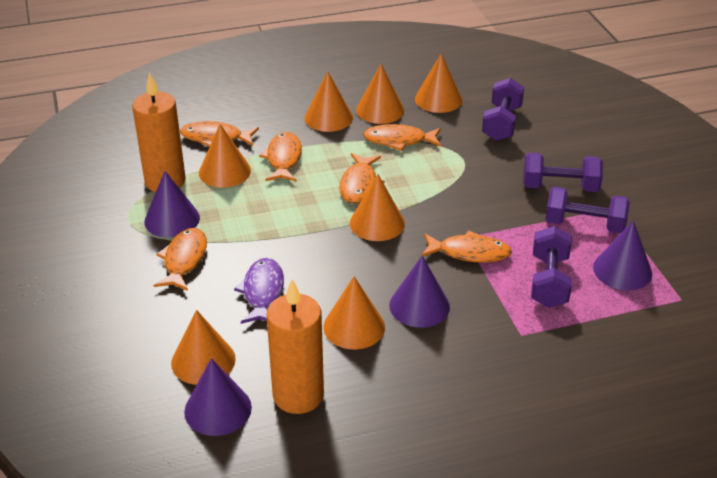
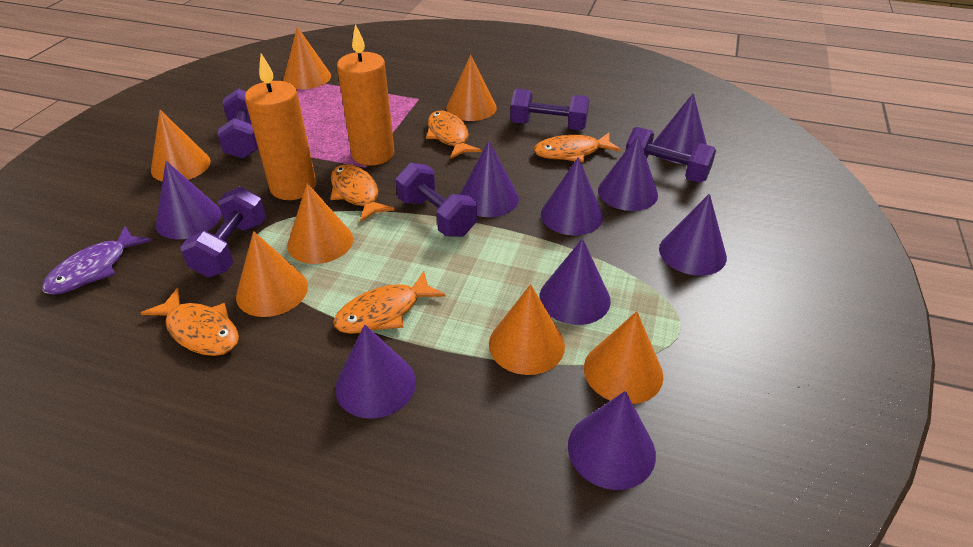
orange fish: 6 -> 5
purple cone: 4 -> 9
purple dumbbell: 4 -> 5

